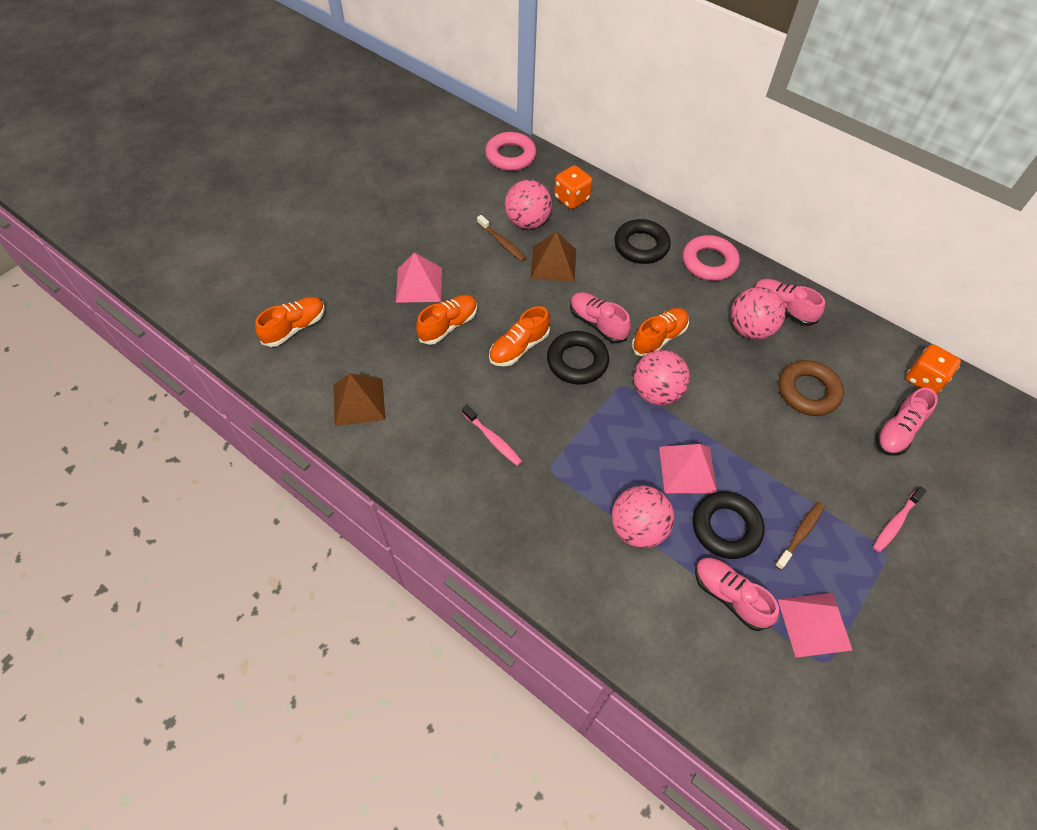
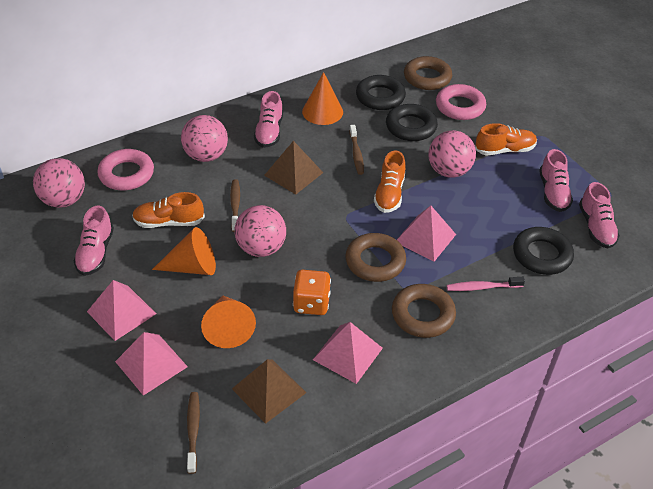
brown ring: 1 -> 3
brown toothbrush: 2 -> 3
orange cone: 0 -> 3
orange dice: 2 -> 1
orange shoe: 4 -> 3
pink pyramid: 3 -> 4
pink toothbrush: 2 -> 1

